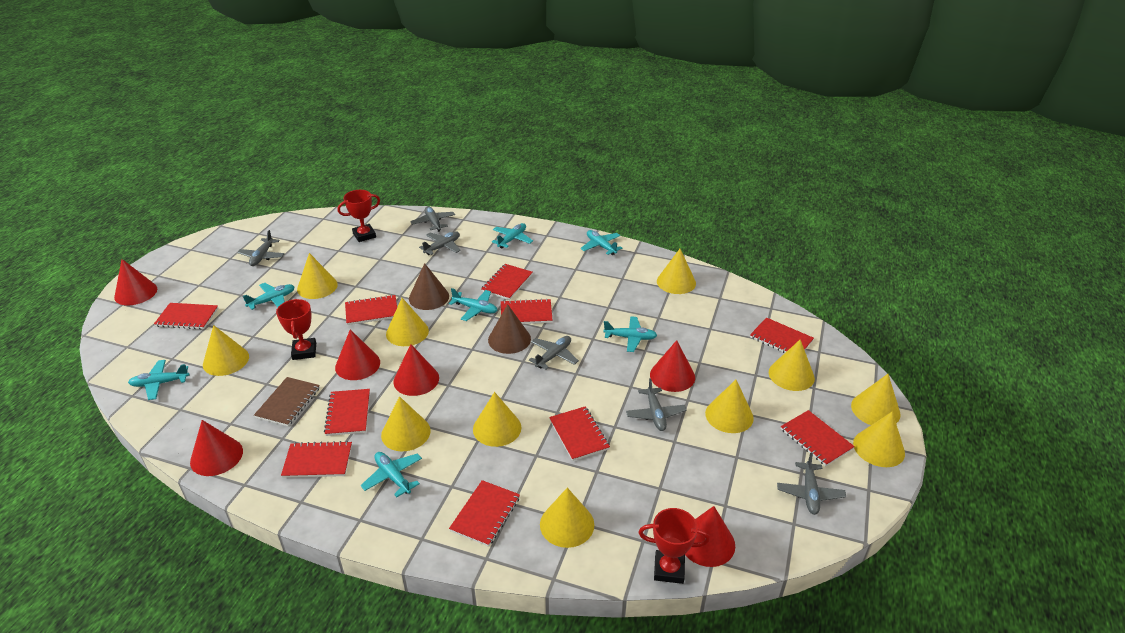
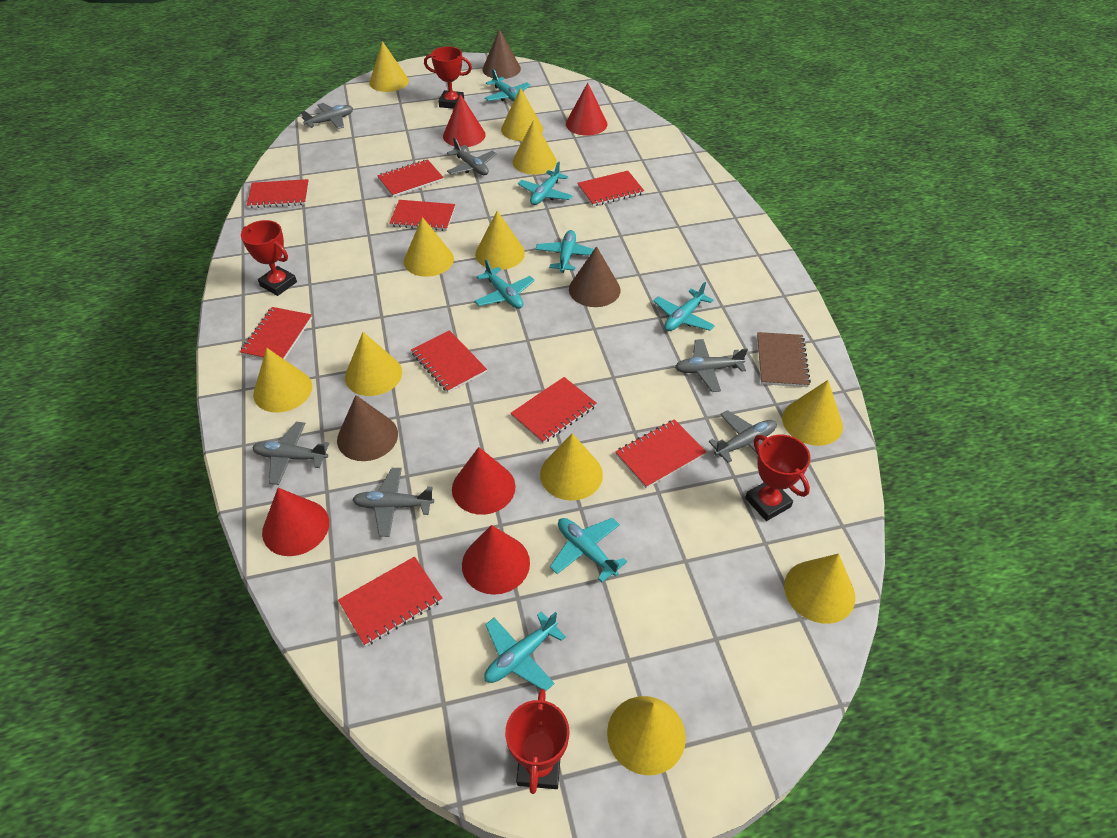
brown cone: 2 -> 3
red cone: 6 -> 5
red notebook: 10 -> 9
red trophy: 3 -> 4

